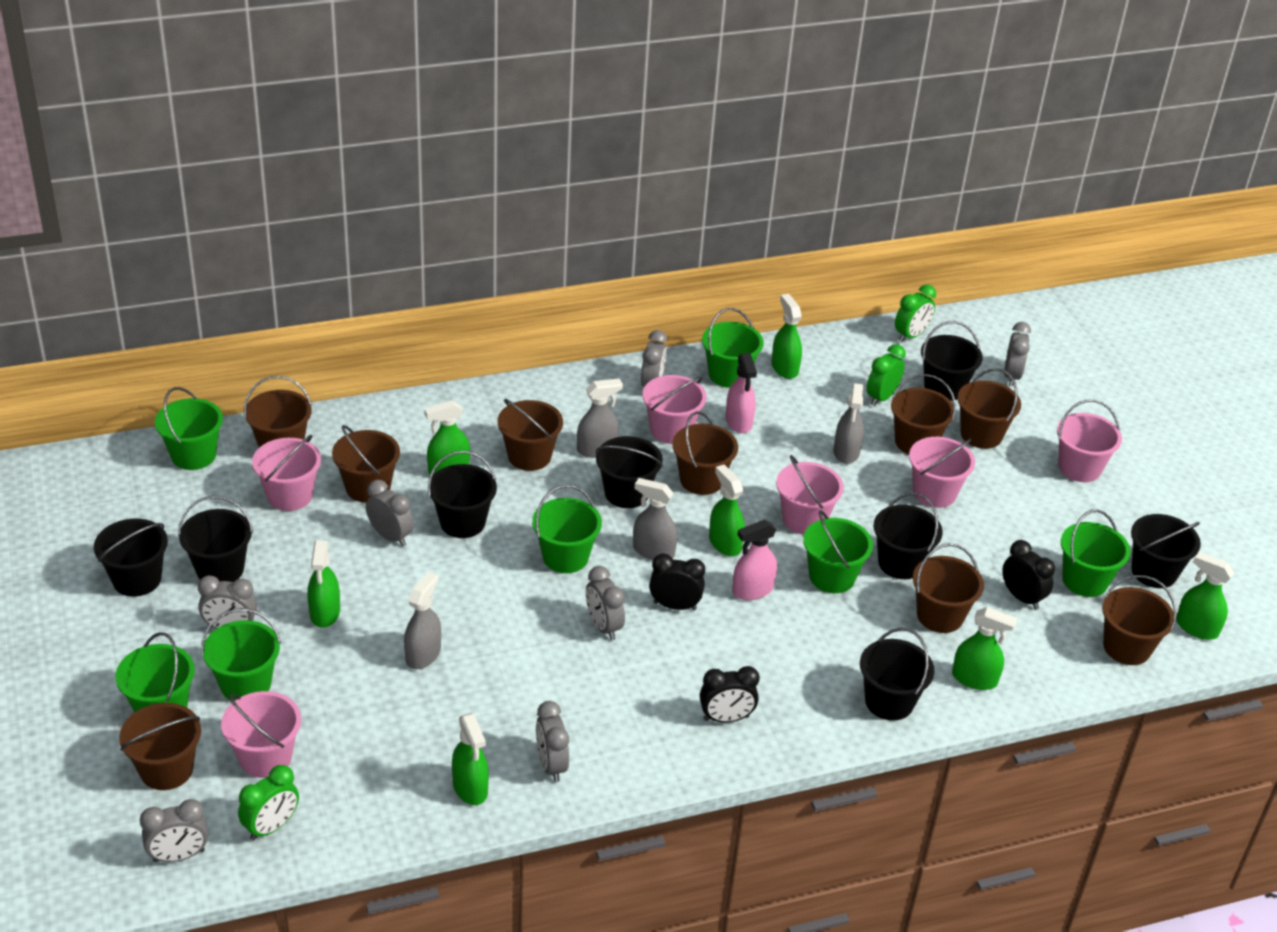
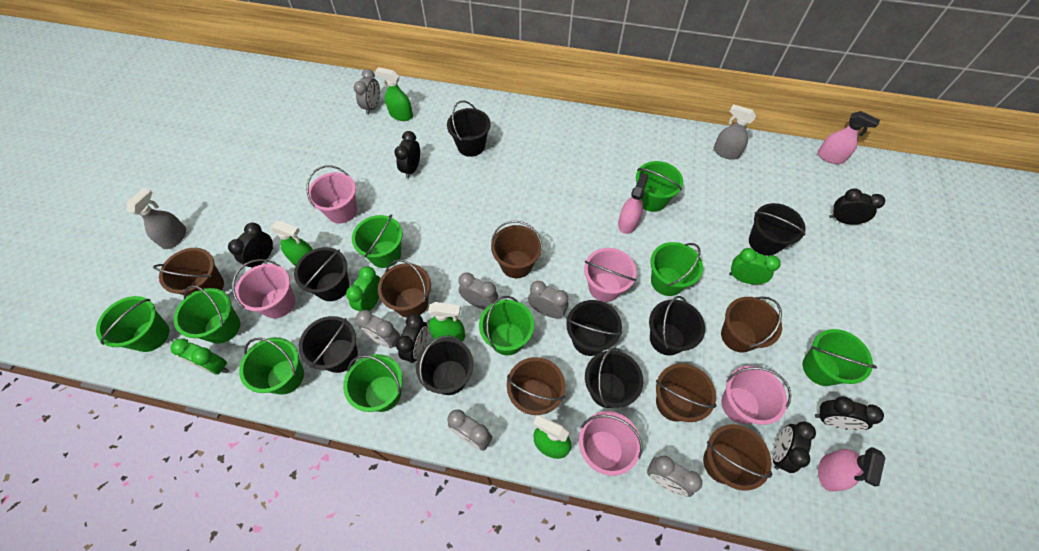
black clock: 3 -> 6
brown bucket: 9 -> 7
green bucket: 7 -> 9
green spray bottle: 7 -> 4
grey clock: 7 -> 6
grey spray bottle: 4 -> 2
pink bucket: 6 -> 5
pink spray bottle: 2 -> 3

